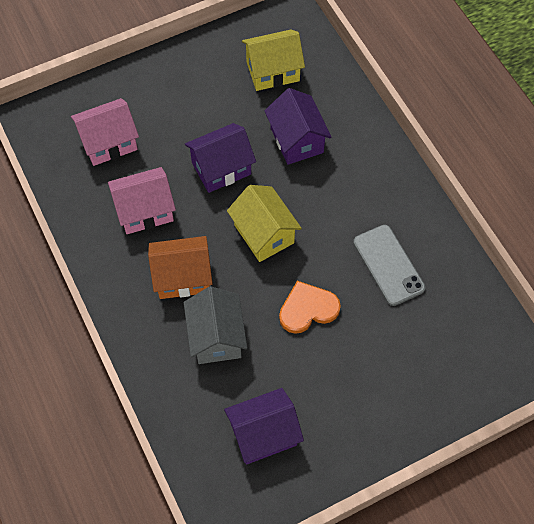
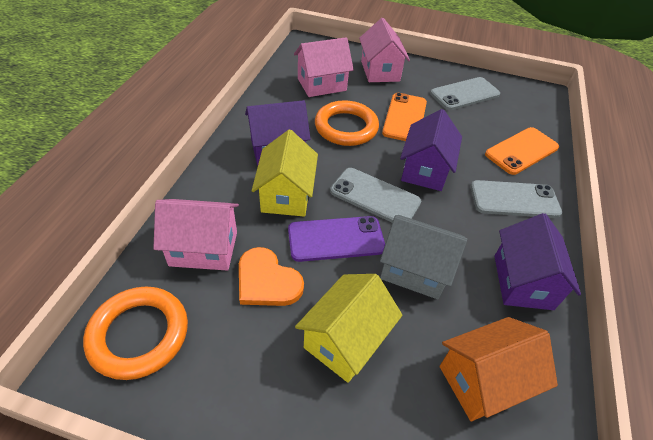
grey phone: 1 -> 3
orange phone: 0 -> 2
orange ring: 0 -> 2
pink house: 2 -> 3
purple phone: 0 -> 1

